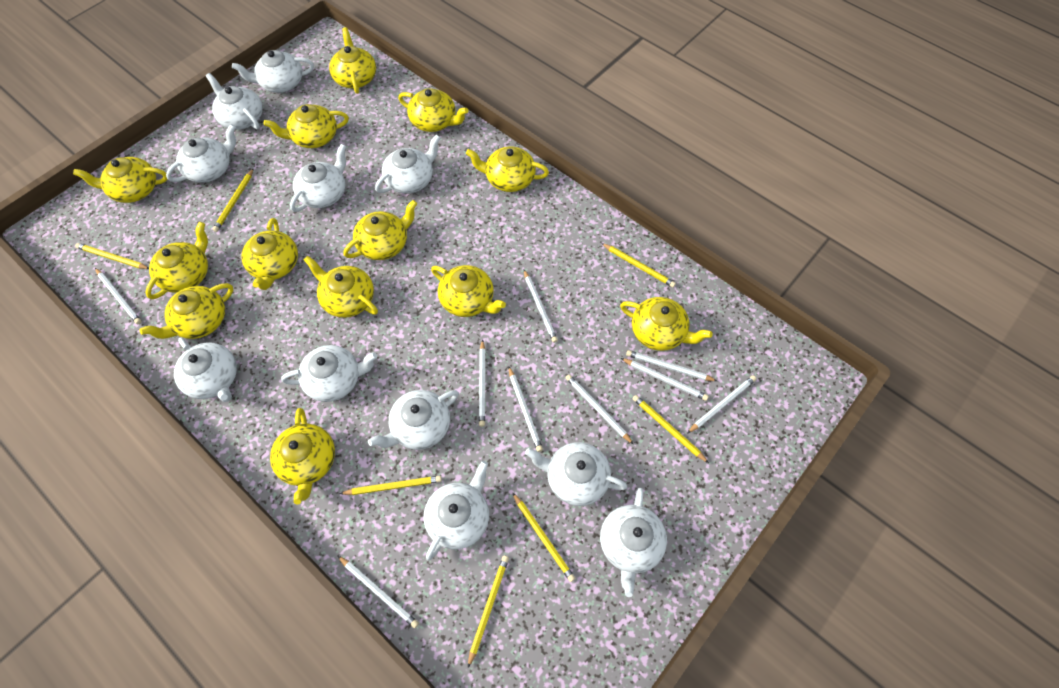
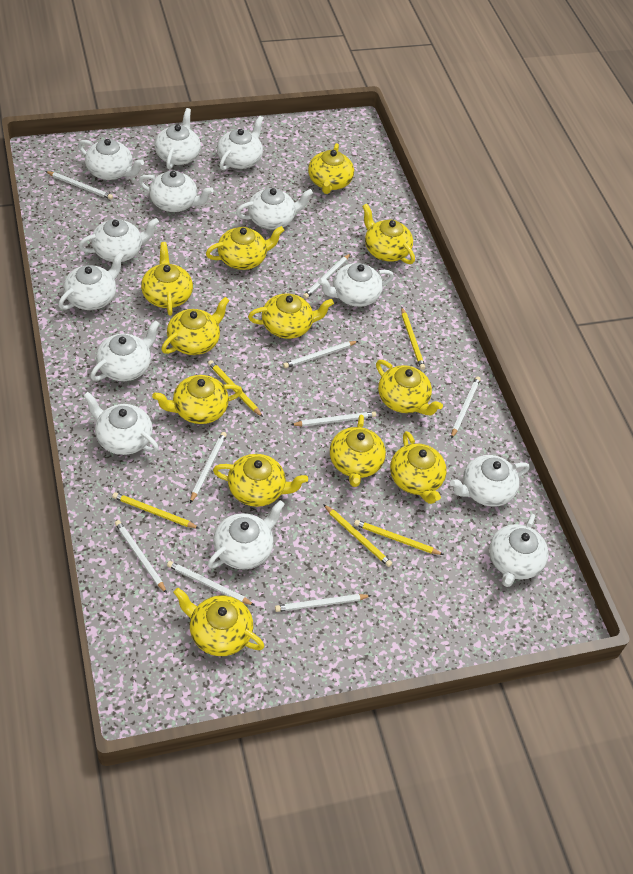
white teapot: 11 -> 13
yellow pencil: 7 -> 5
yellow teapot: 13 -> 12

